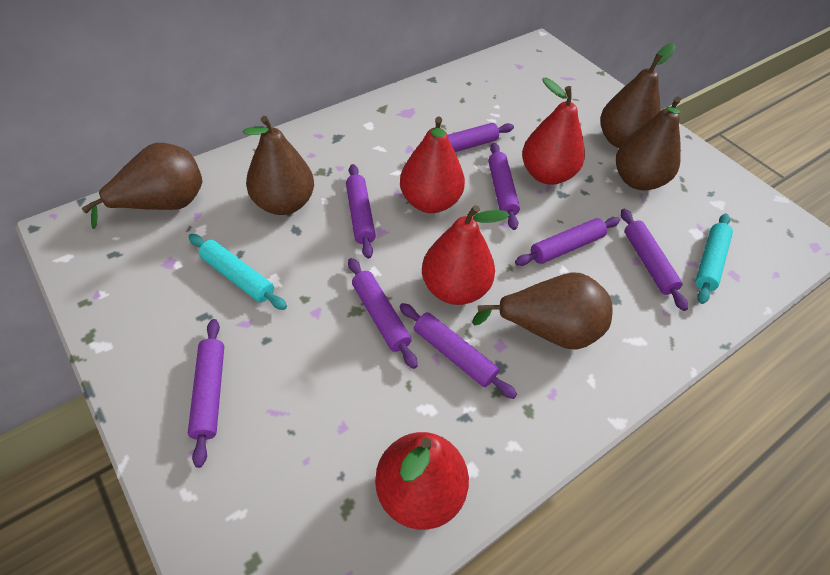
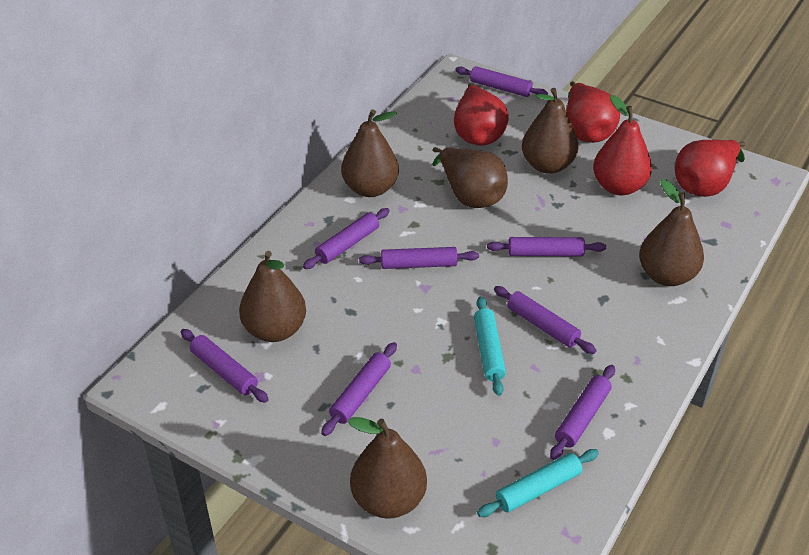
brown pear: 5 -> 6

